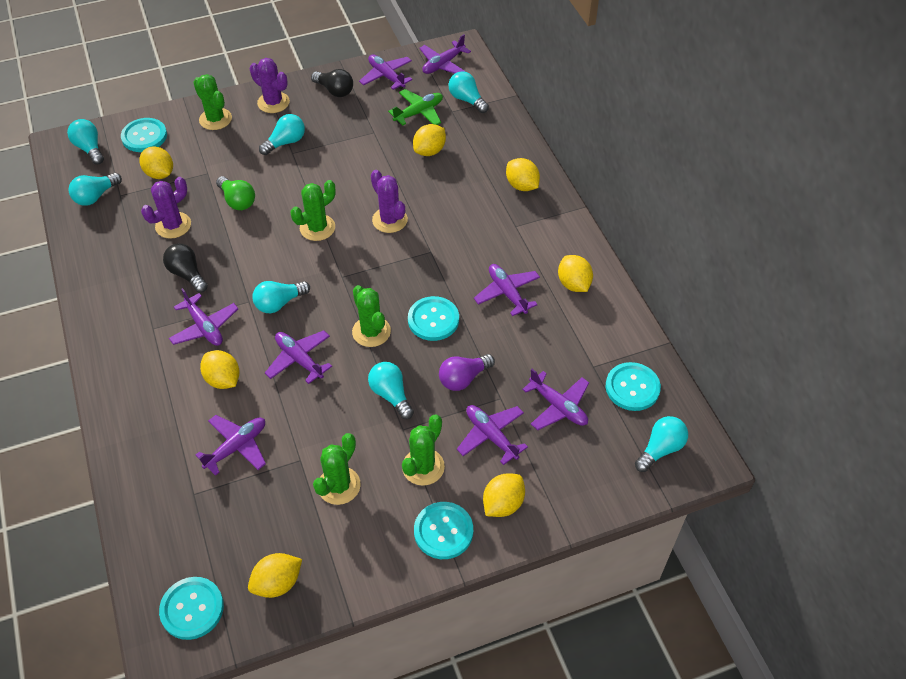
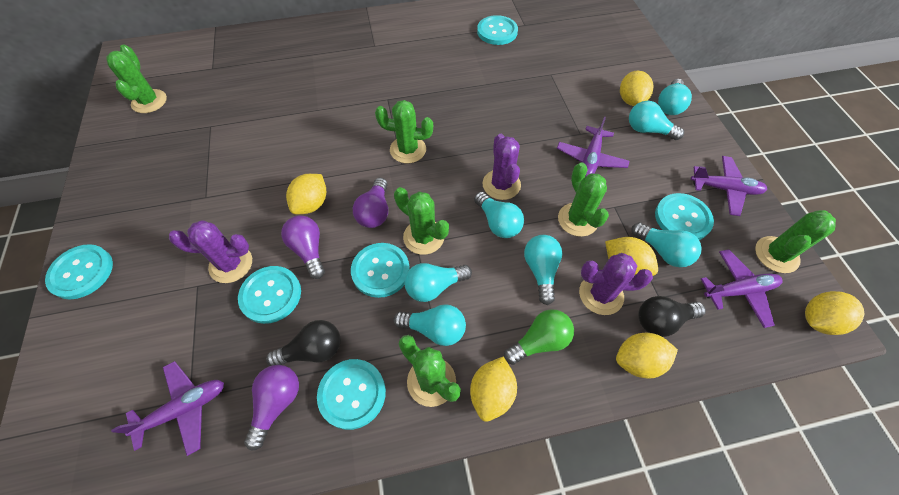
green cactus: 5 -> 6
green plane: 1 -> 0
purple light bulb: 1 -> 3
purple plane: 8 -> 4
turquoise button: 5 -> 6
yellow lemon: 7 -> 6

